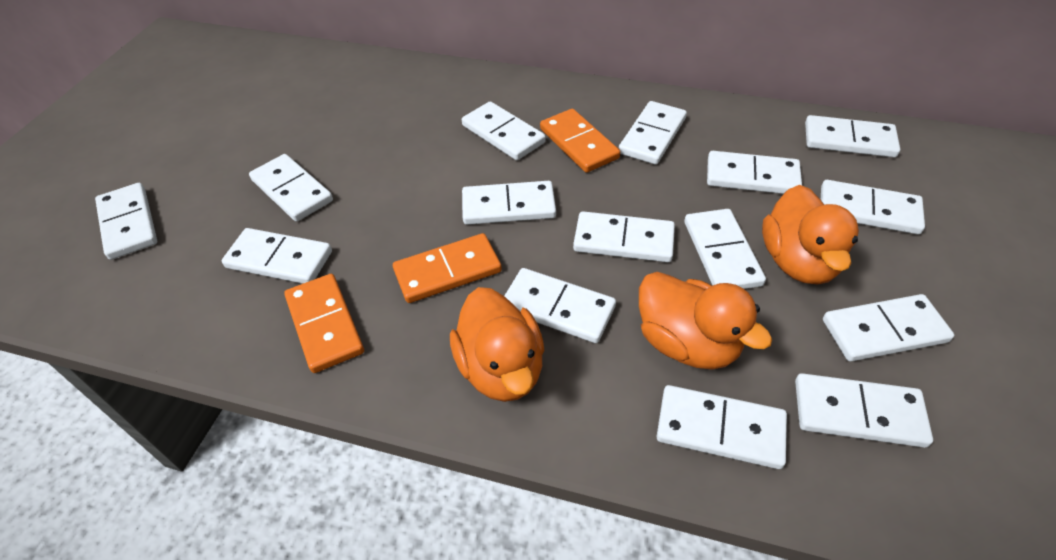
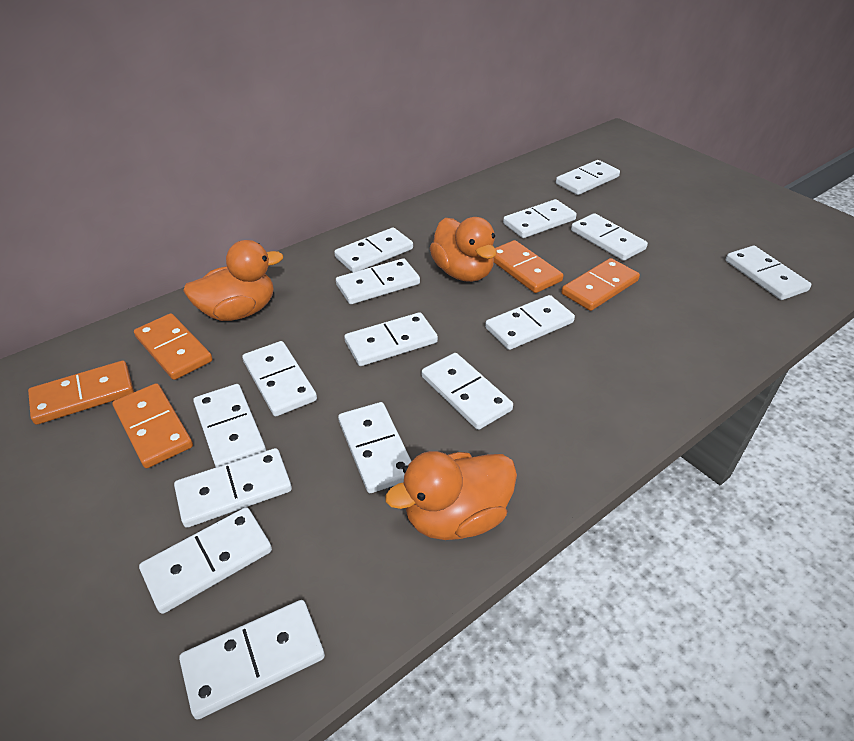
orange domino: 3 -> 5

